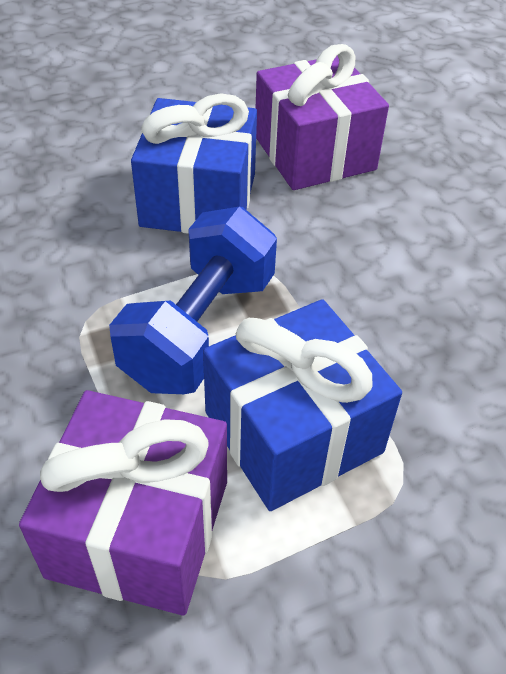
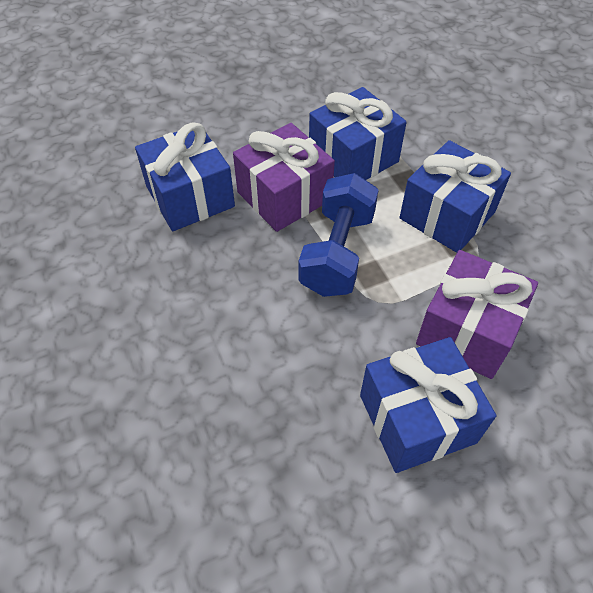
blue gift: 2 -> 4

